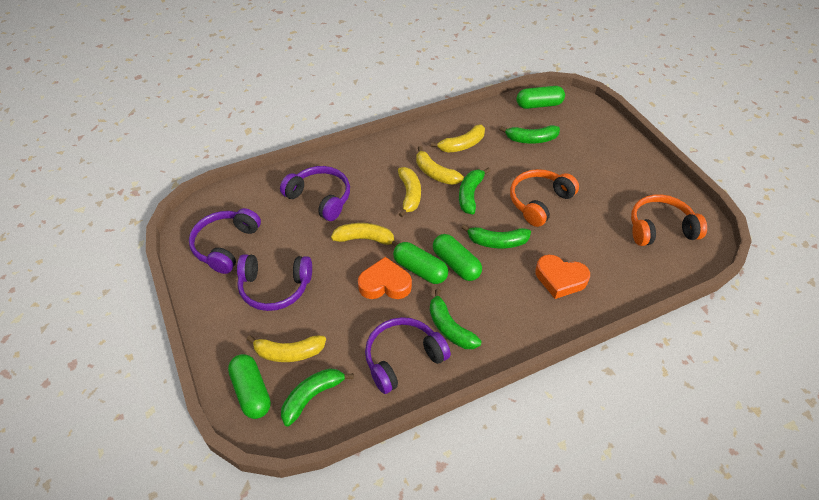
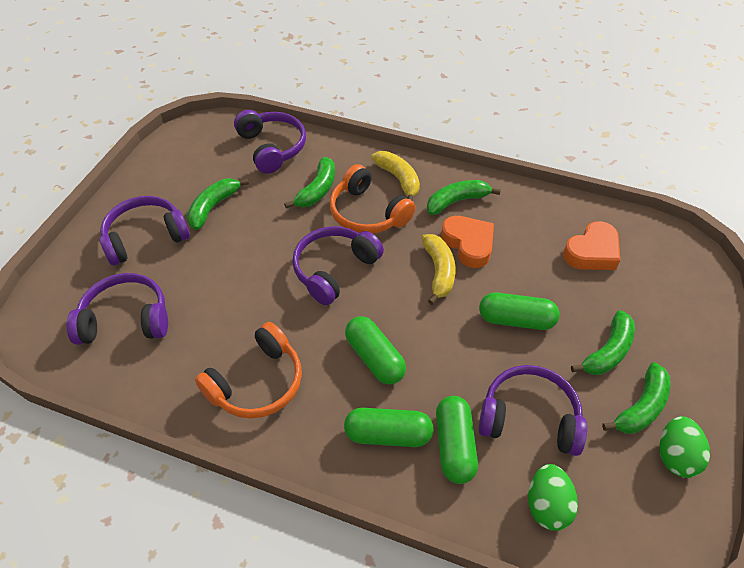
green egg: 0 -> 2
purple headphones: 4 -> 5
yellow banana: 5 -> 2

